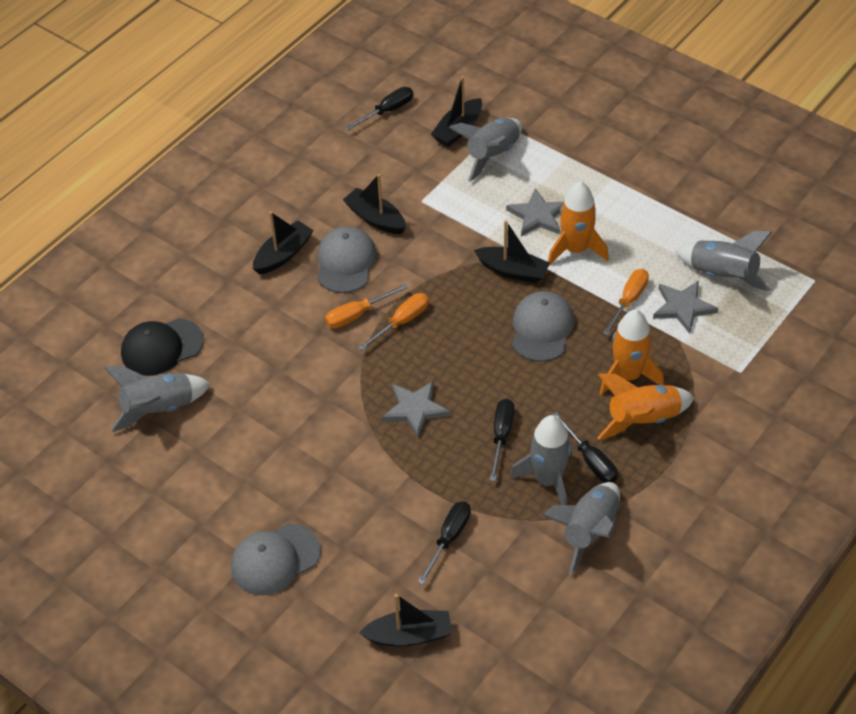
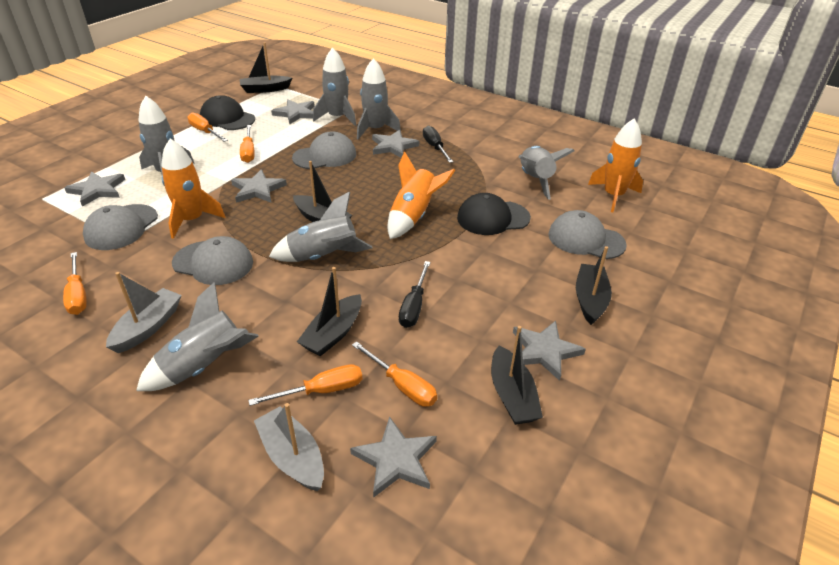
black cap: 1 -> 2
black screwdriver: 4 -> 2
grey boat: 0 -> 2
grey cap: 3 -> 4
grey rocket: 5 -> 6
grey star: 3 -> 6
orange screwdriver: 3 -> 5

